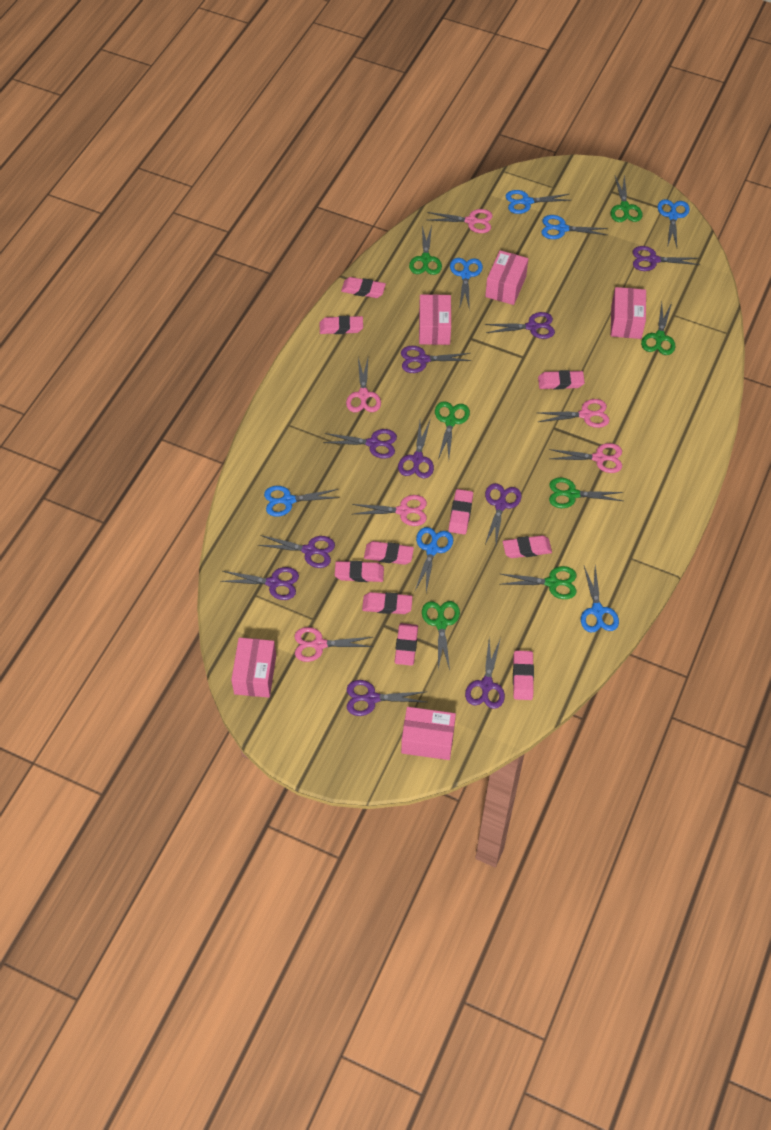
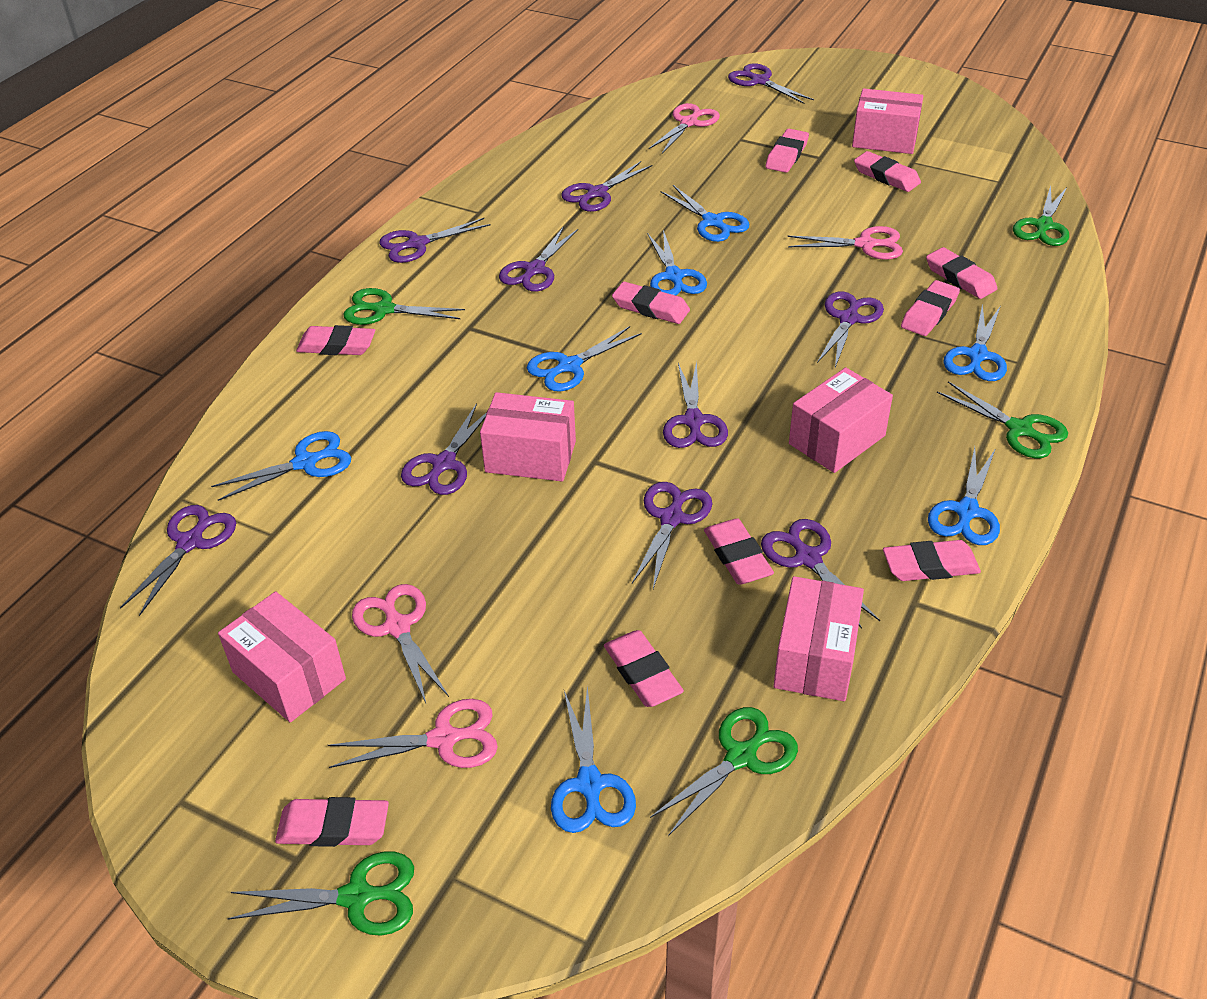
green scissors: 7 -> 5
pink scissors: 6 -> 4

